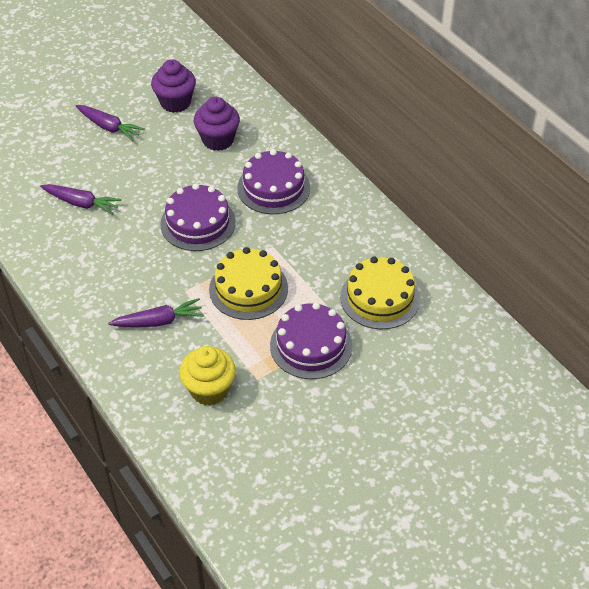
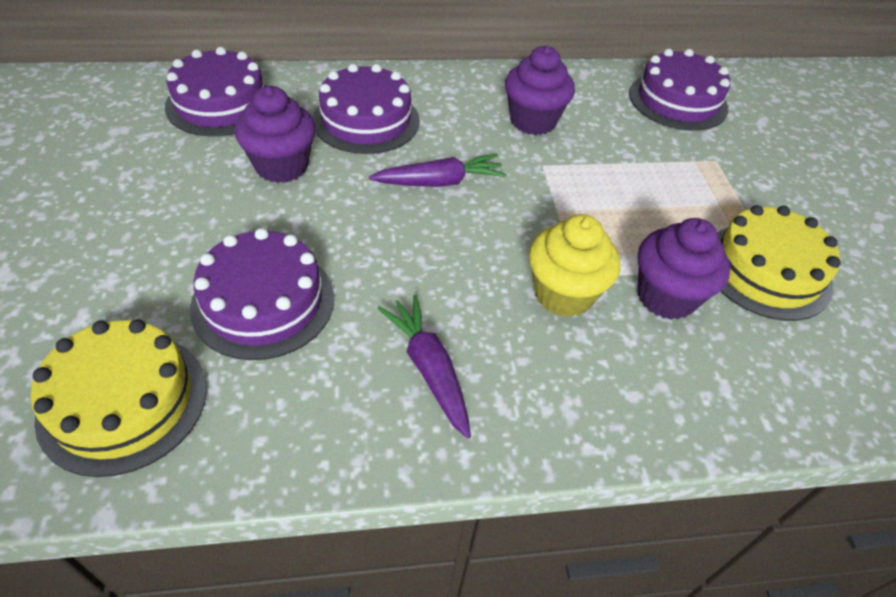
purple cake: 3 -> 4
purple carrot: 3 -> 2
purple cupcake: 2 -> 3

